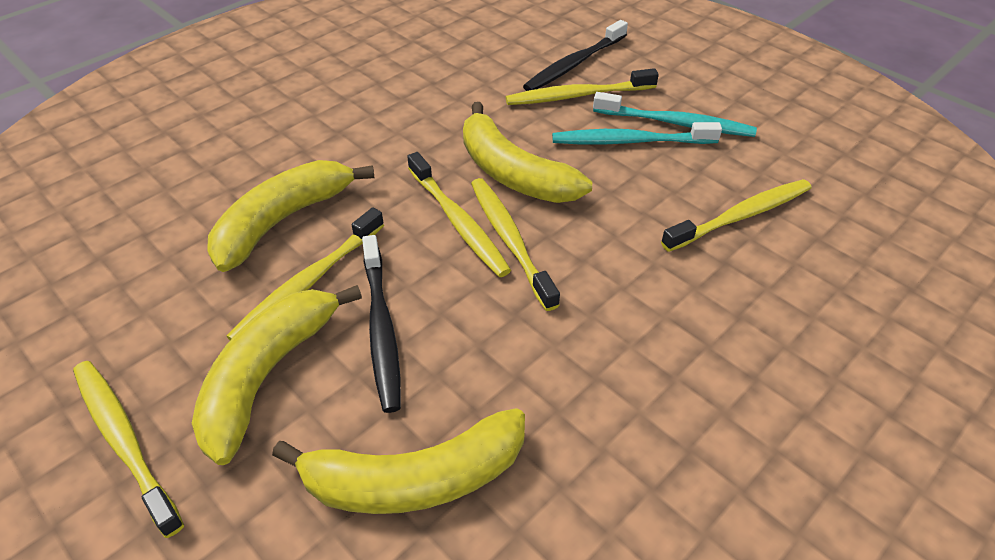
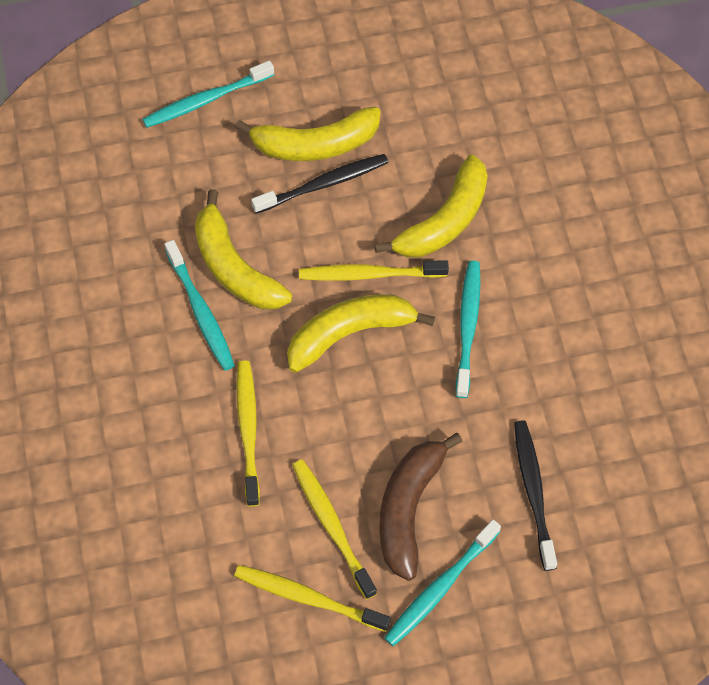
brown banana: 0 -> 1
turquoise toothbrush: 2 -> 4
yellow toothbrush: 6 -> 4

